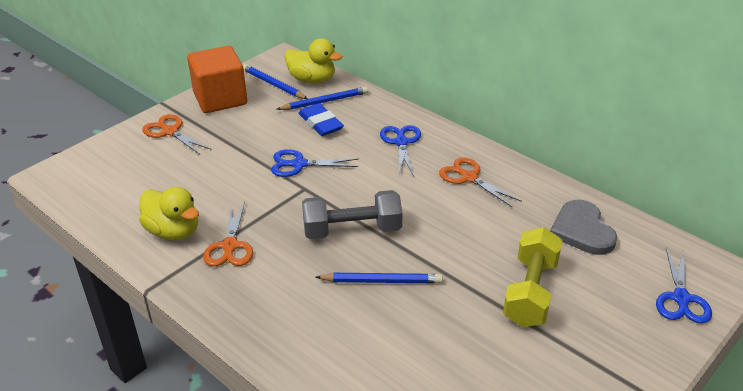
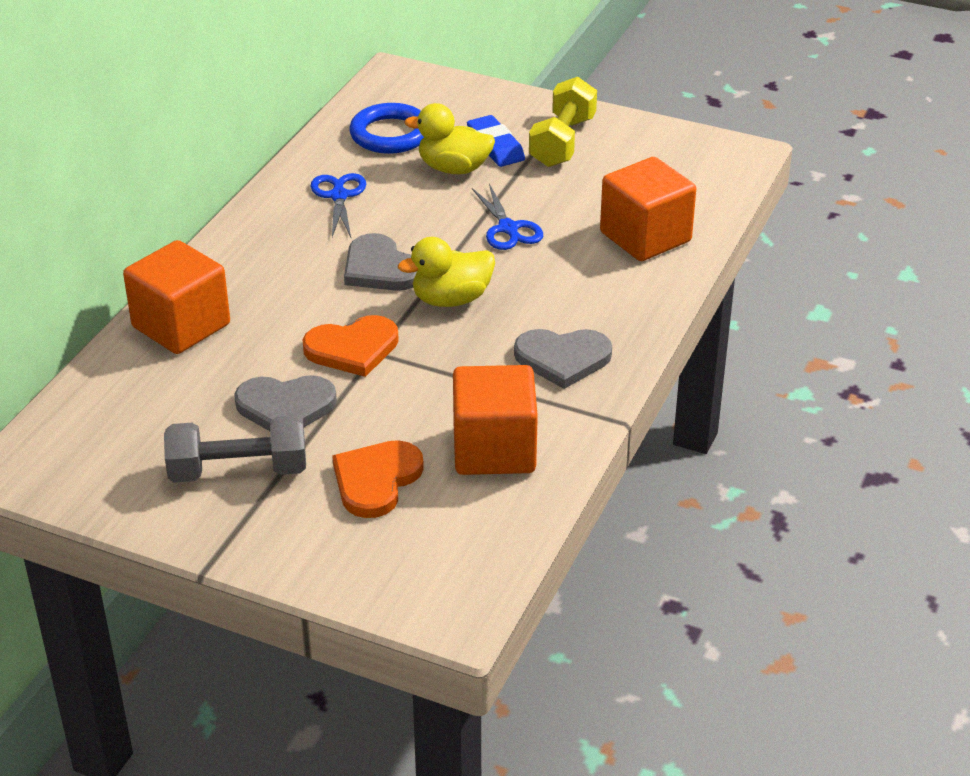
blue pencil: 3 -> 0
blue ring: 0 -> 1
blue scissors: 3 -> 2
grey heart: 1 -> 3
orange cube: 1 -> 3
orange heart: 0 -> 2
orange scissors: 3 -> 0

